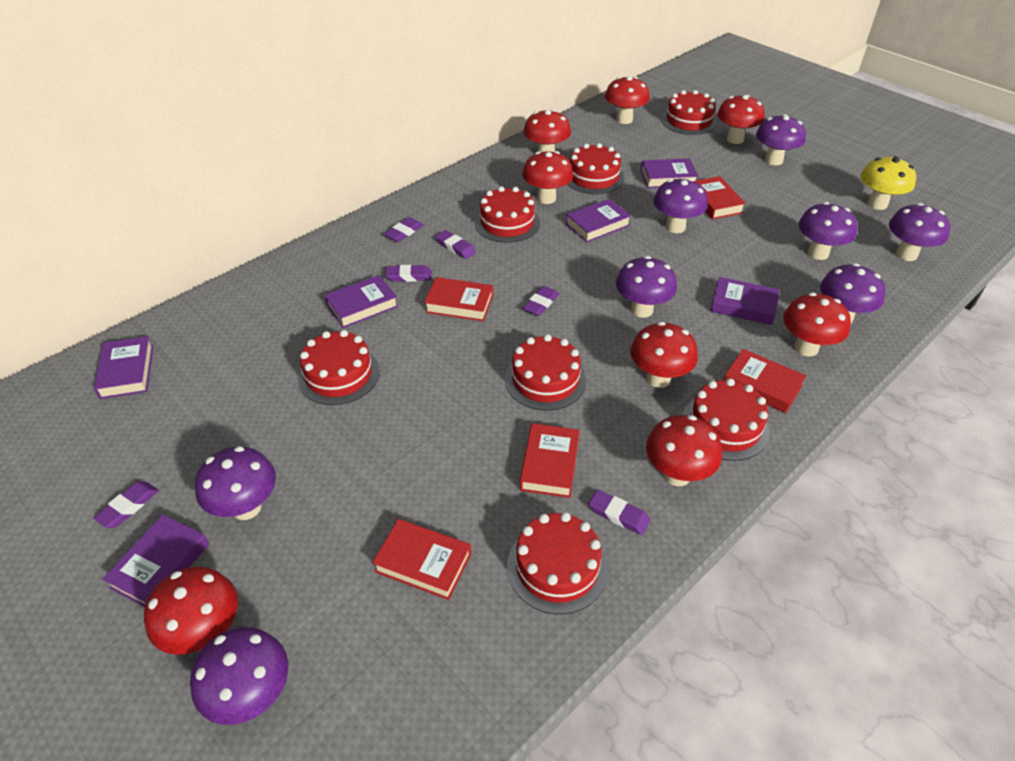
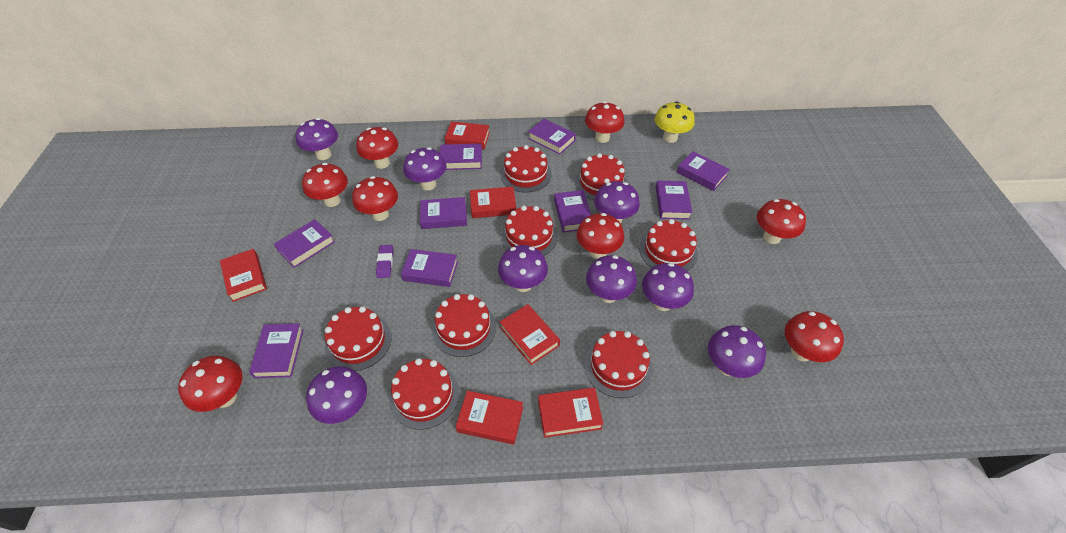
purple book: 6 -> 9
purple eraser: 6 -> 1
red book: 5 -> 6
red cake: 7 -> 8

